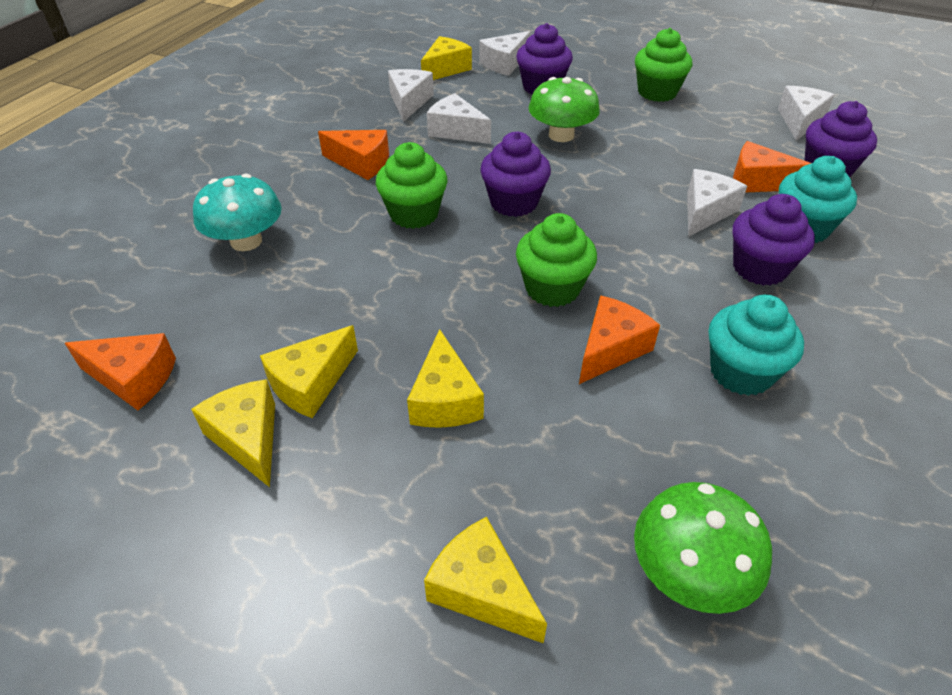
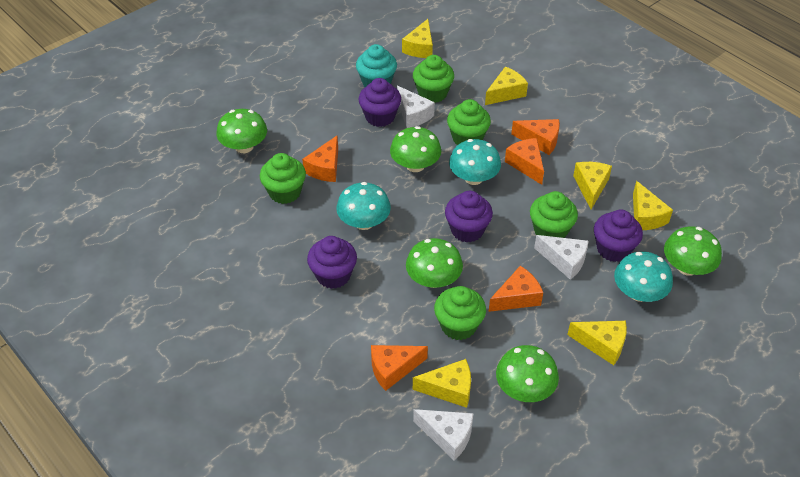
green cupcake: 3 -> 5
green mushroom: 2 -> 5
orange cheese: 4 -> 5
turquoise cupcake: 2 -> 1
turquoise mushroom: 1 -> 3
white cheese: 5 -> 3
yellow cheese: 5 -> 6

